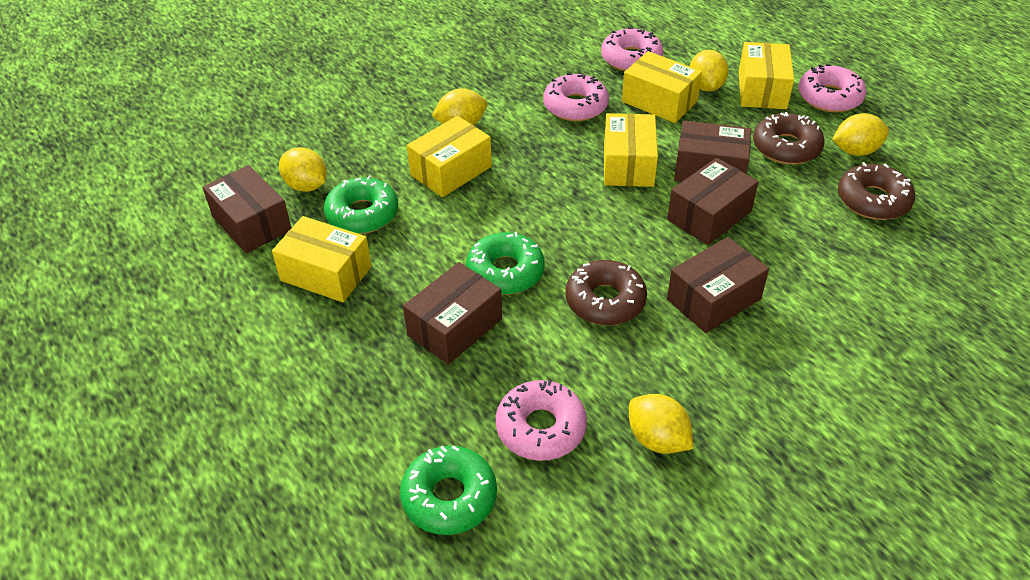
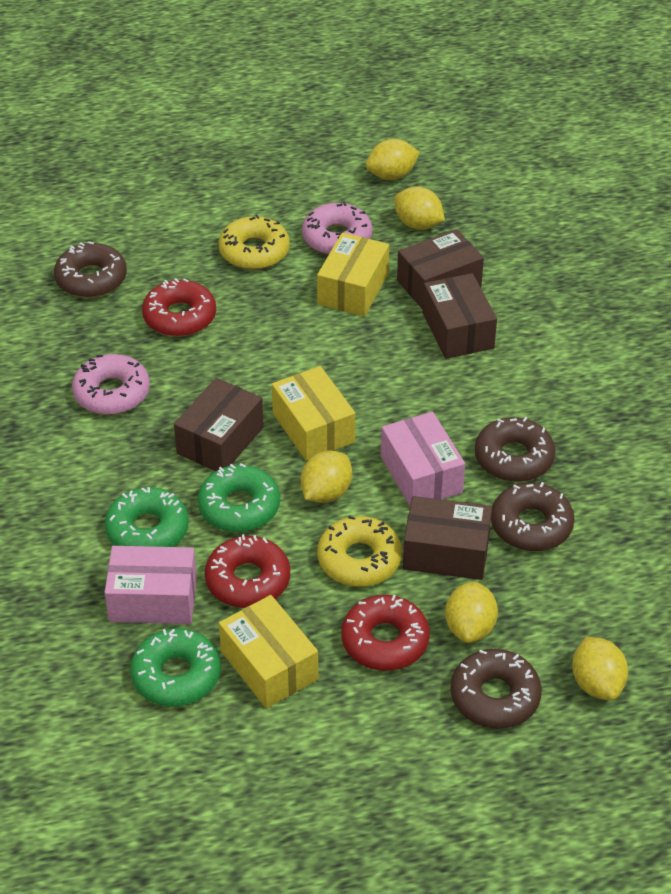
brown box: 5 -> 4
brown donut: 3 -> 4
pink box: 0 -> 2
pink donut: 4 -> 2
red donut: 0 -> 3
yellow box: 5 -> 3
yellow donut: 0 -> 2

